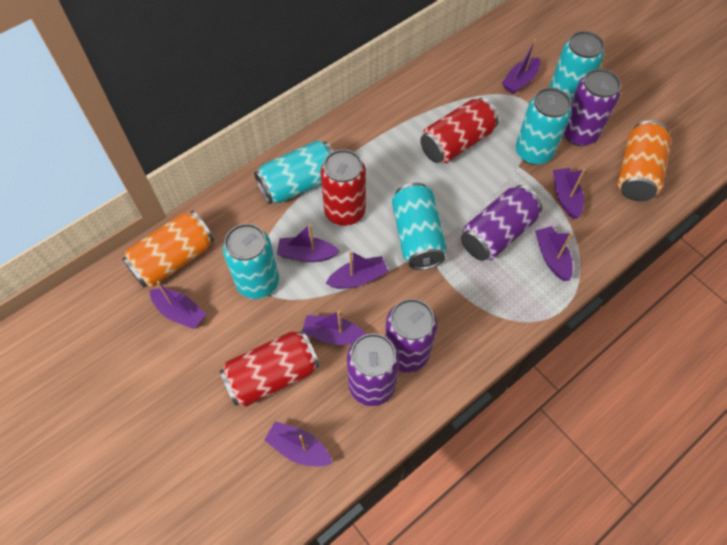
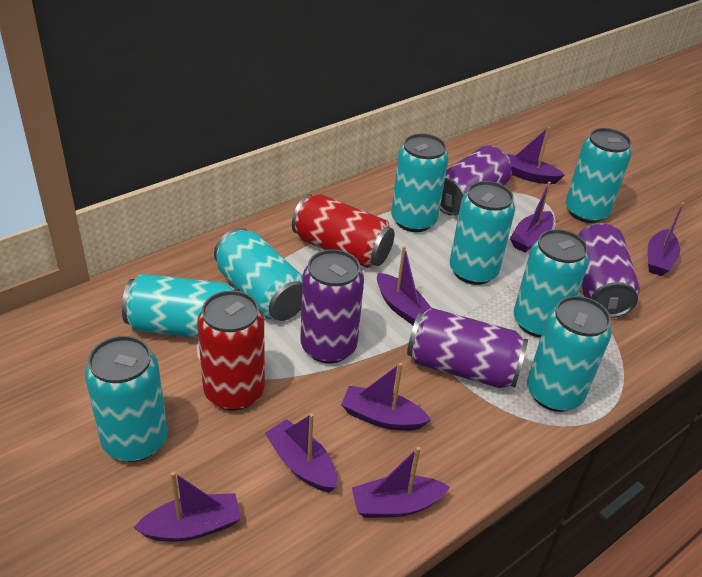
orange can: 2 -> 0
red can: 3 -> 2
turquoise can: 5 -> 8

